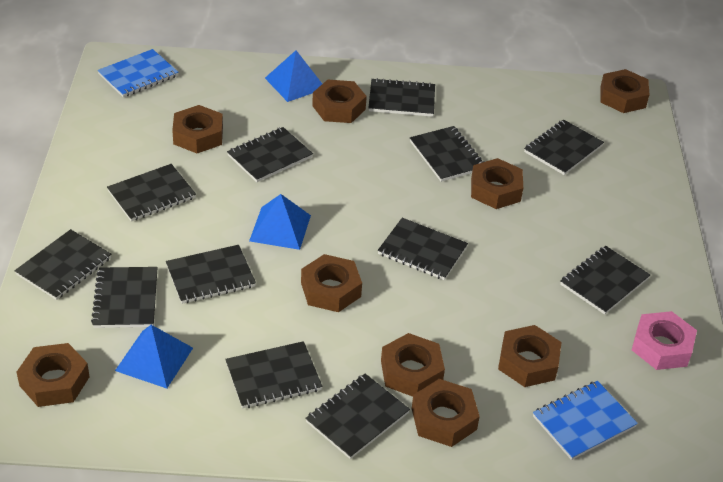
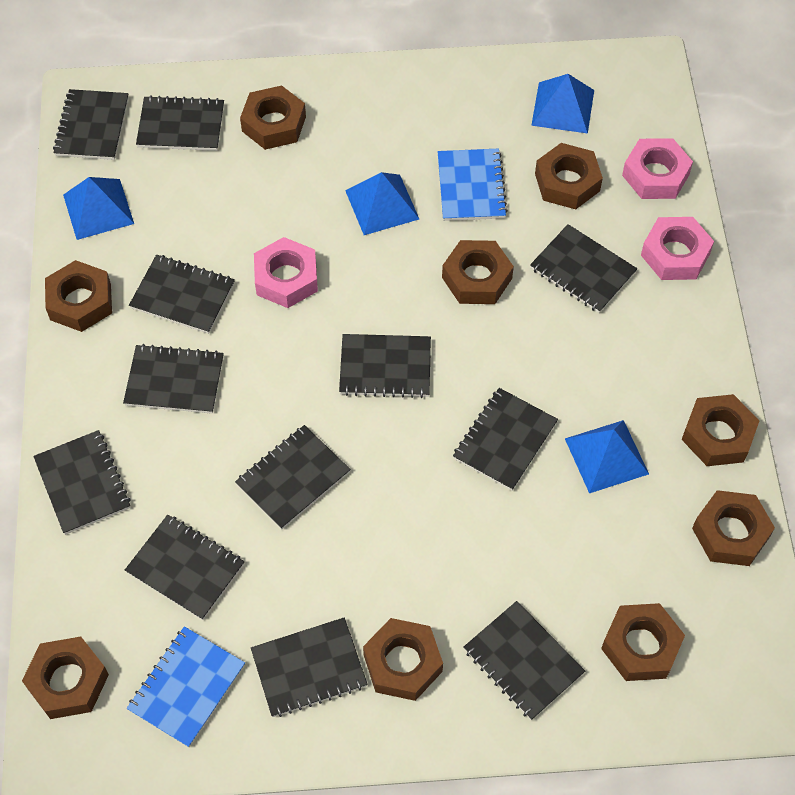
blue pyramid: 3 -> 4
pink nut: 1 -> 3

